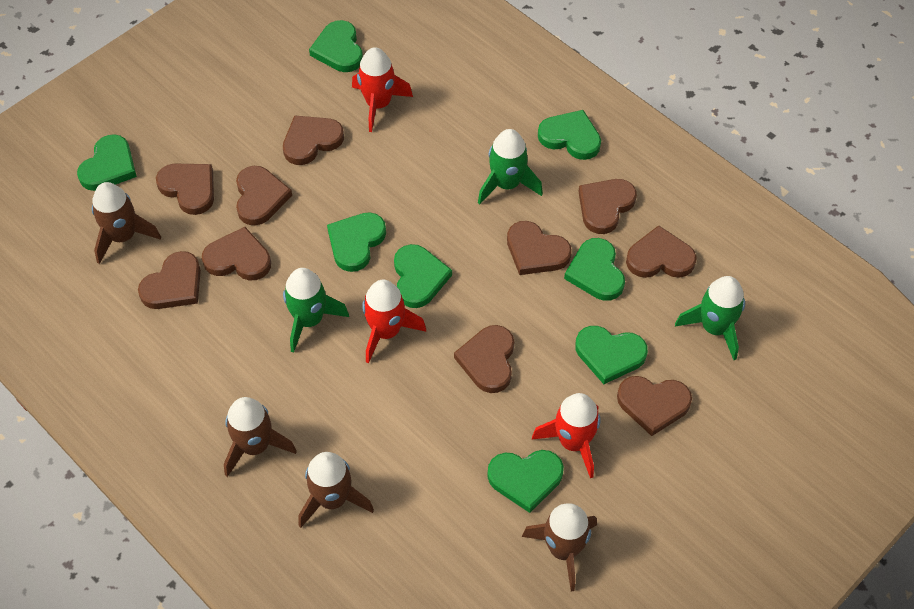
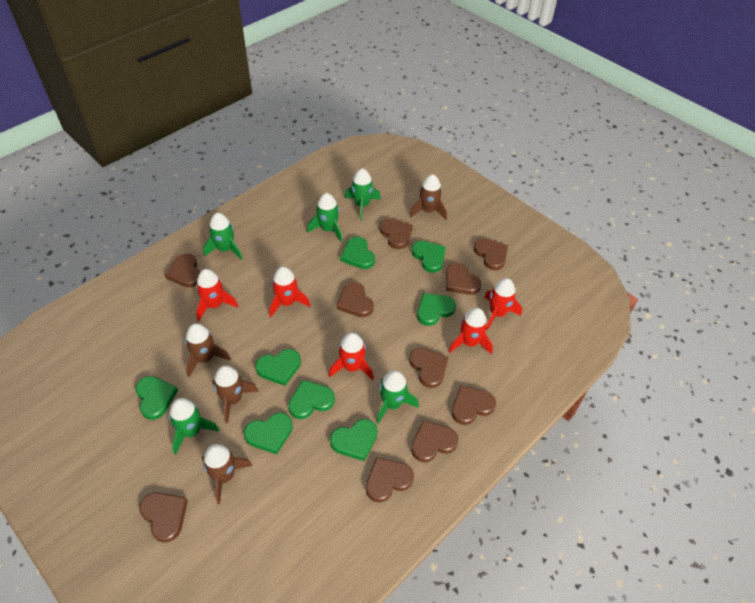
green rocket: 3 -> 5
red rocket: 3 -> 5

